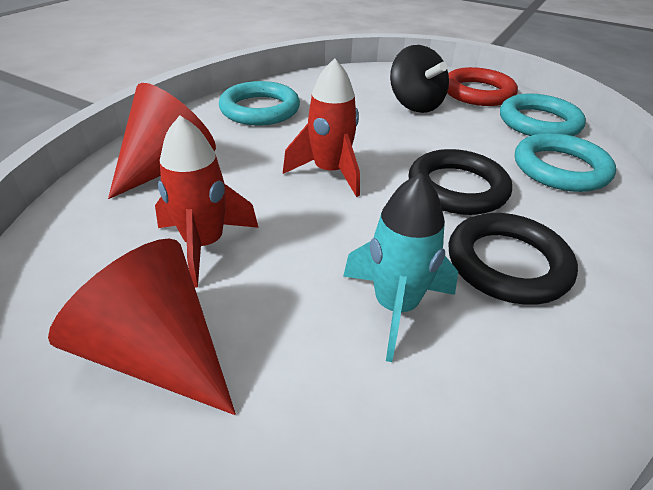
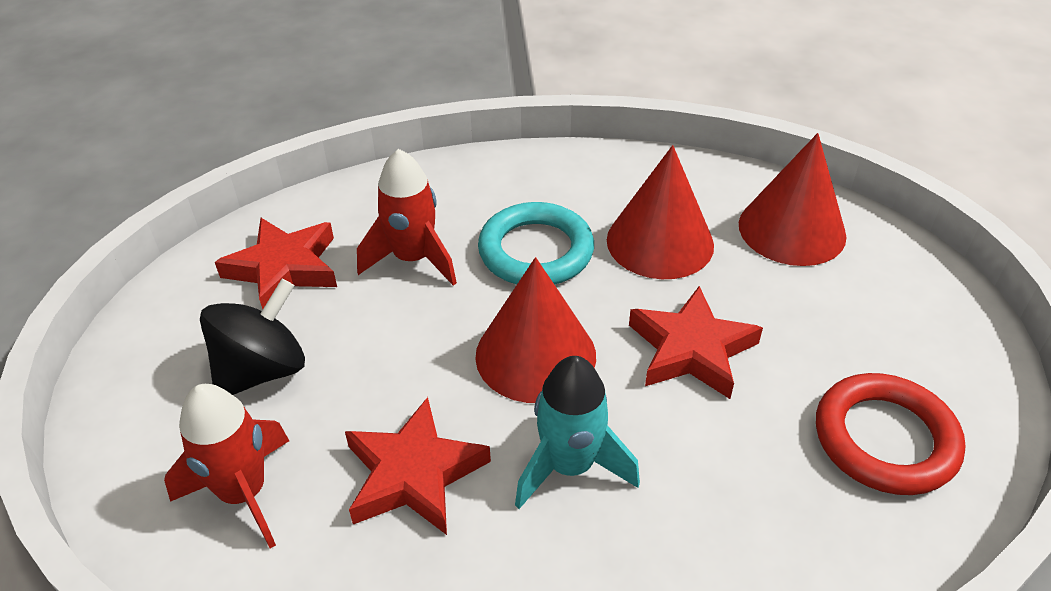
black ring: 2 -> 0
red cone: 2 -> 3
red star: 0 -> 3
turquoise ring: 3 -> 1

